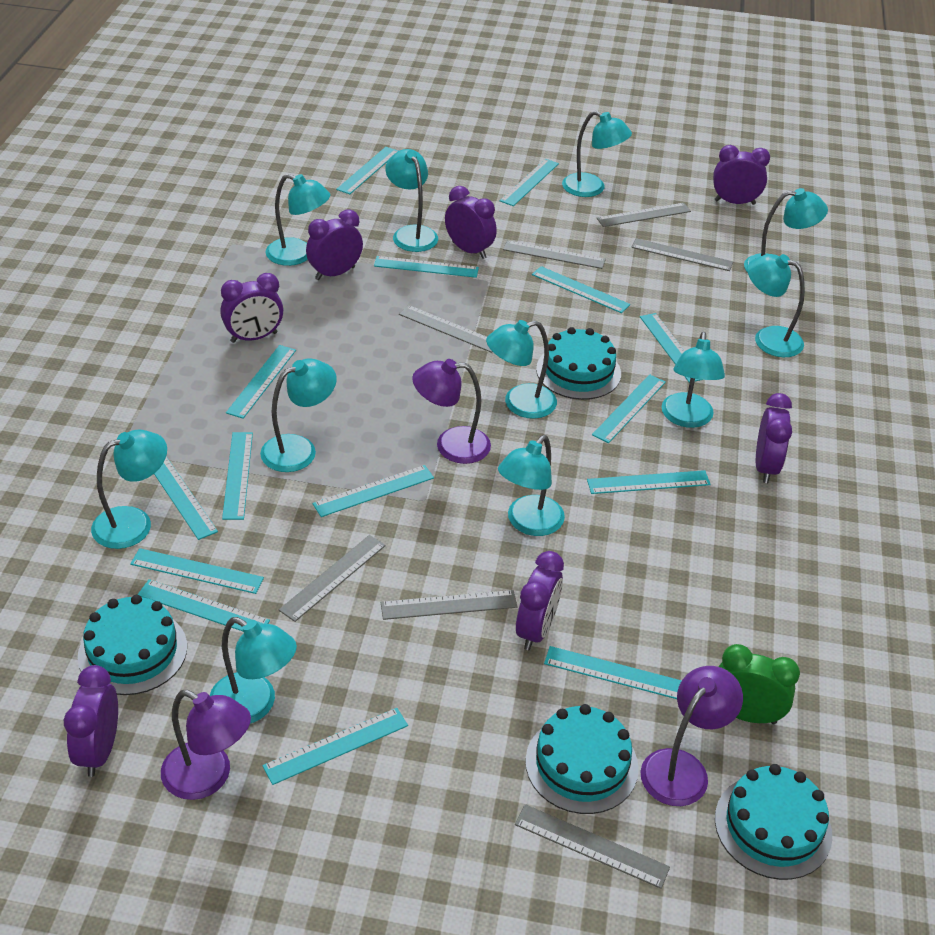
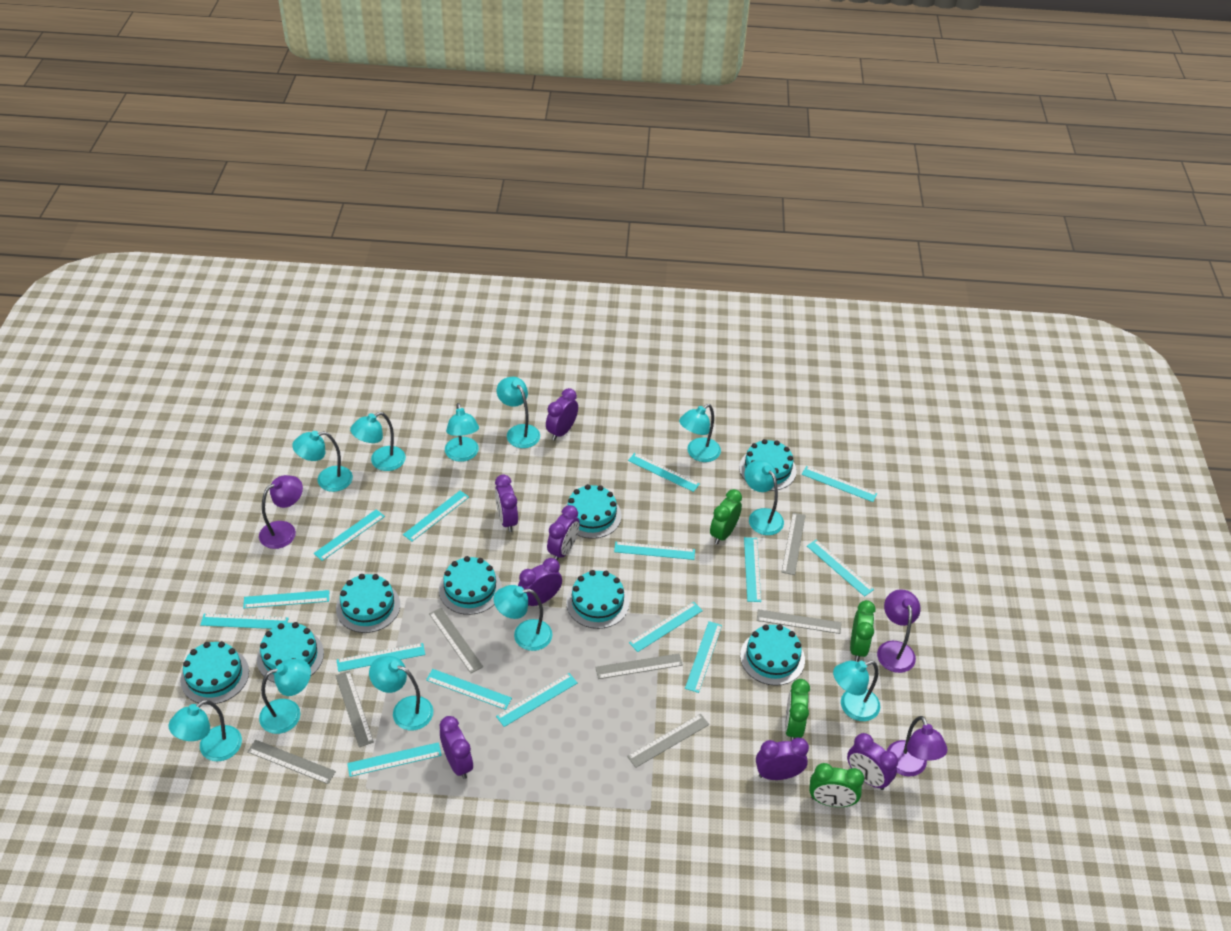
green clock: 1 -> 4
turquoise cake: 4 -> 8

